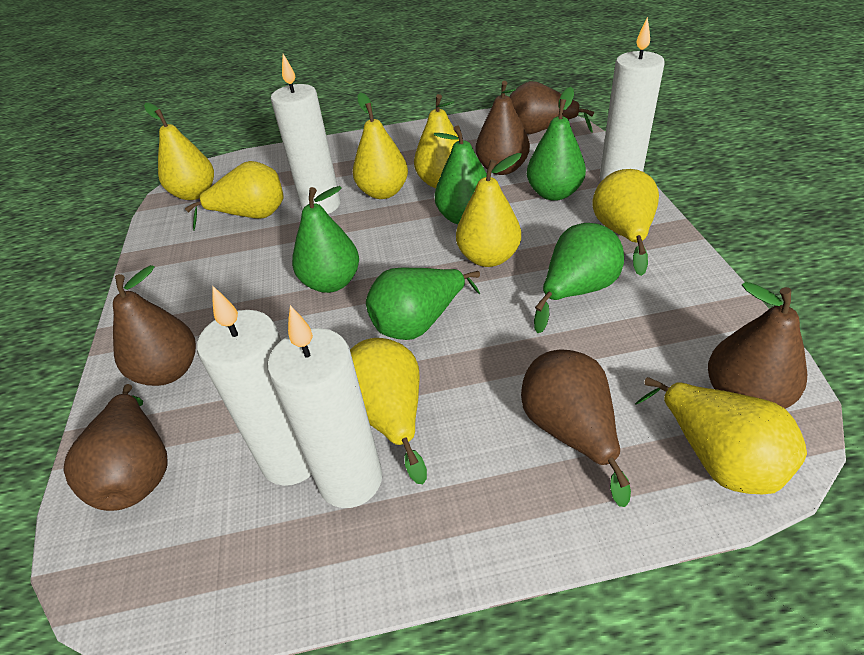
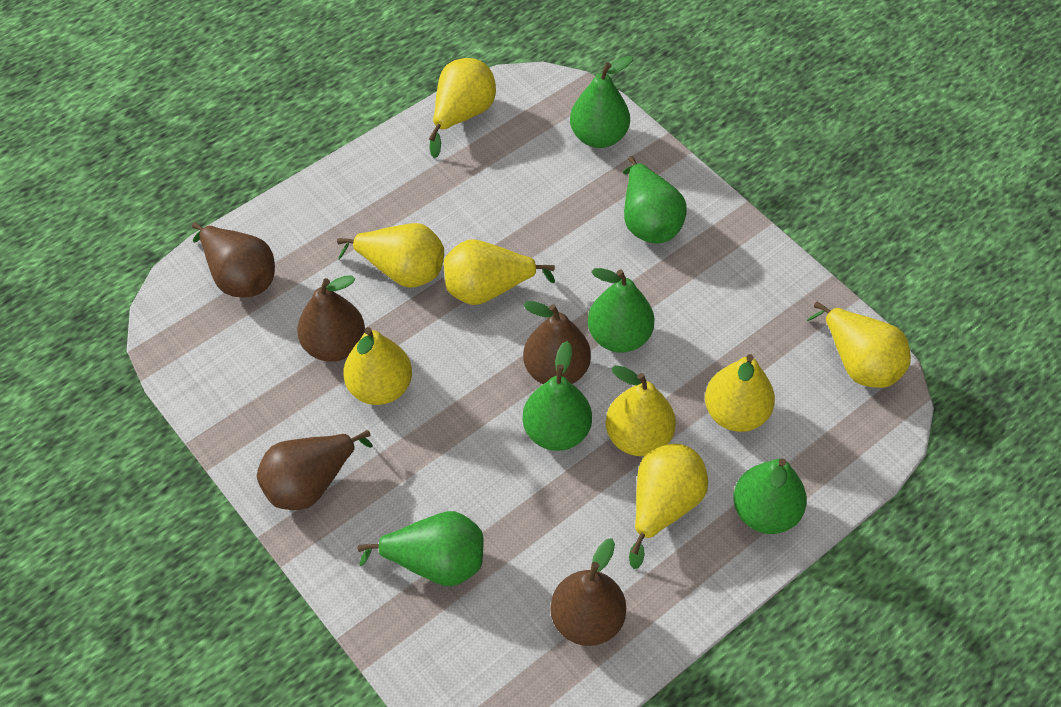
brown pear: 6 -> 5
green pear: 5 -> 6
white candle: 4 -> 0

